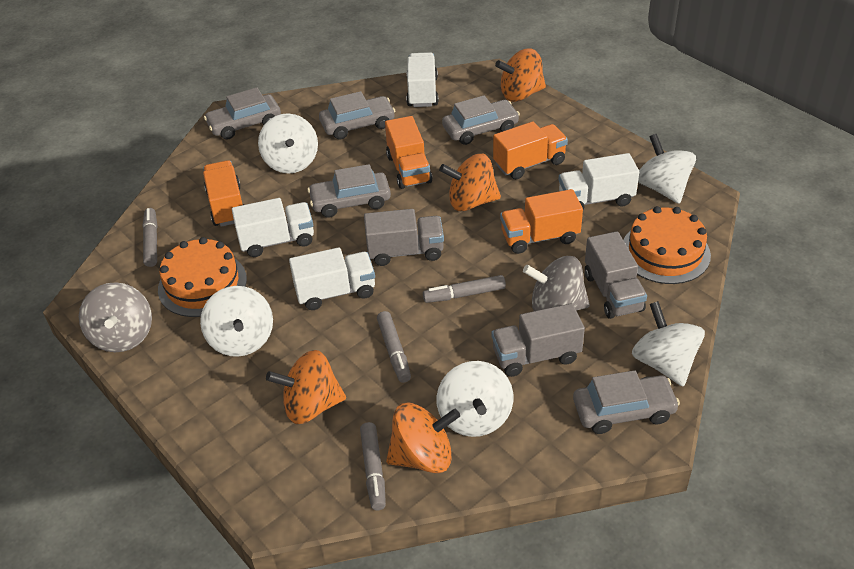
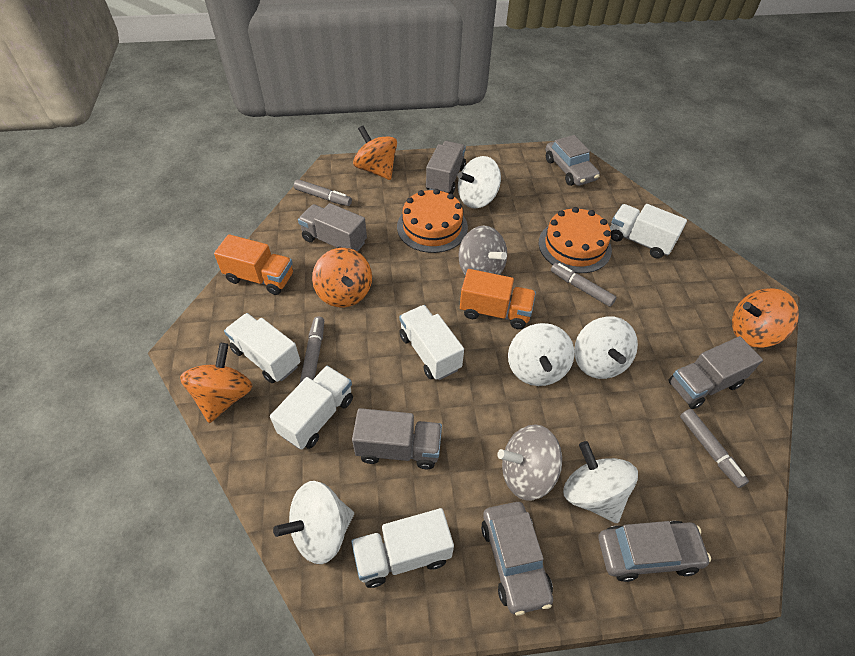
grey car: 5 -> 3
grey truck: 3 -> 4
orange truck: 4 -> 2
white truck: 4 -> 5

